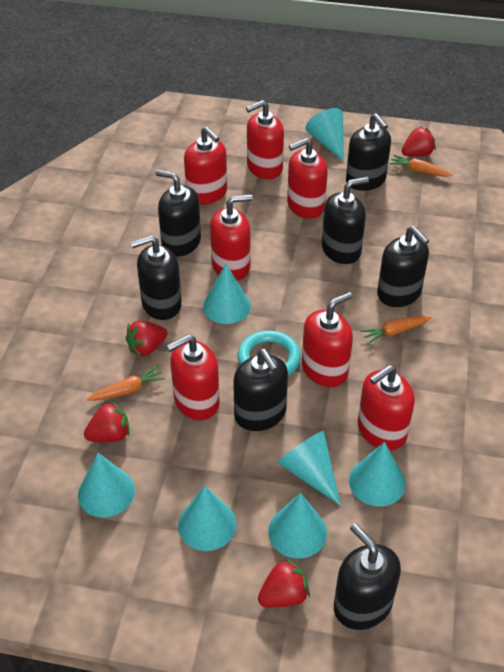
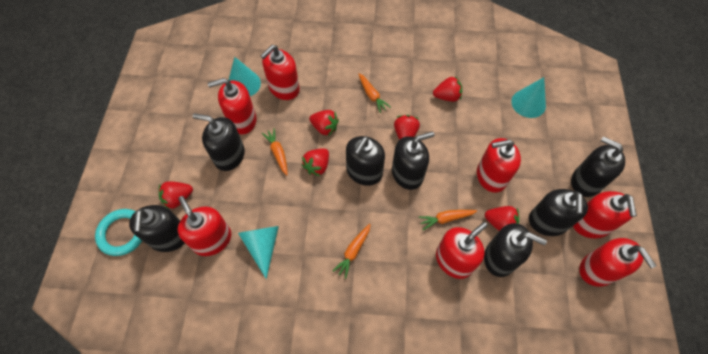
orange carrot: 3 -> 4
red strawberry: 4 -> 6
turquoise cone: 7 -> 3

